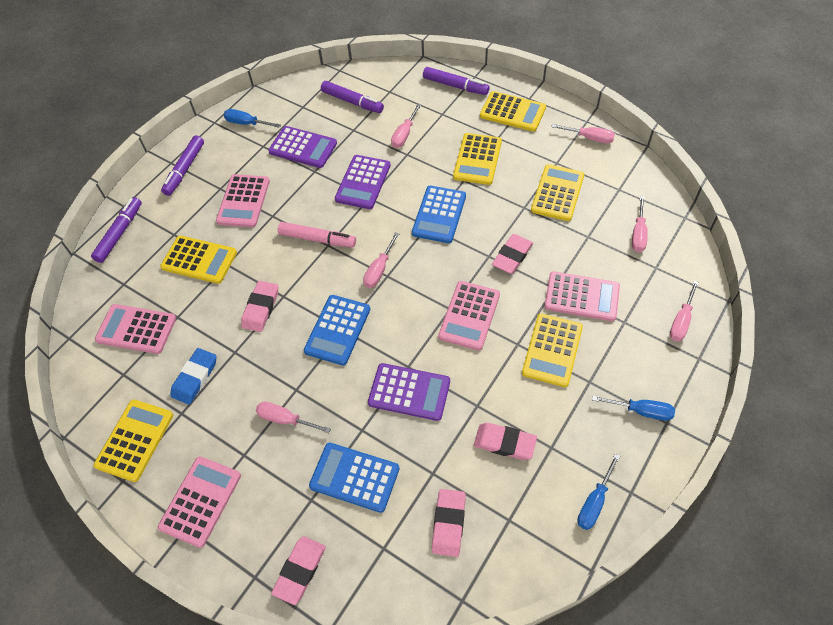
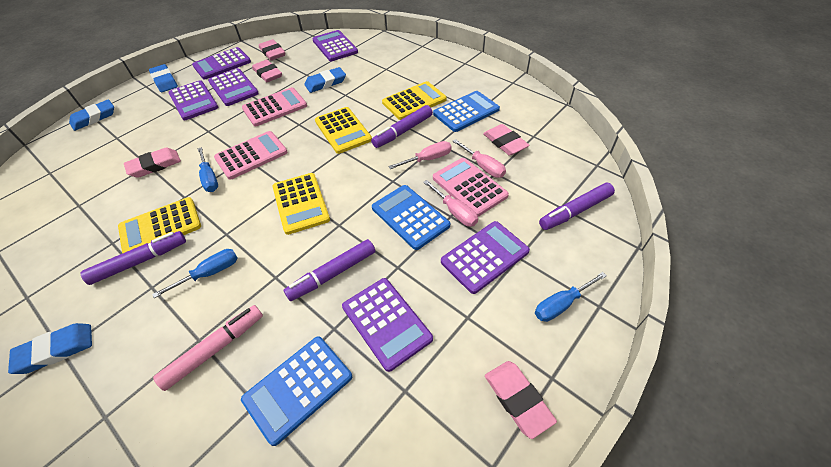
blue eraser: 1 -> 4
pink calculator: 5 -> 3
pink screwdriver: 6 -> 3
purple calculator: 3 -> 6
yellow calculator: 6 -> 4

